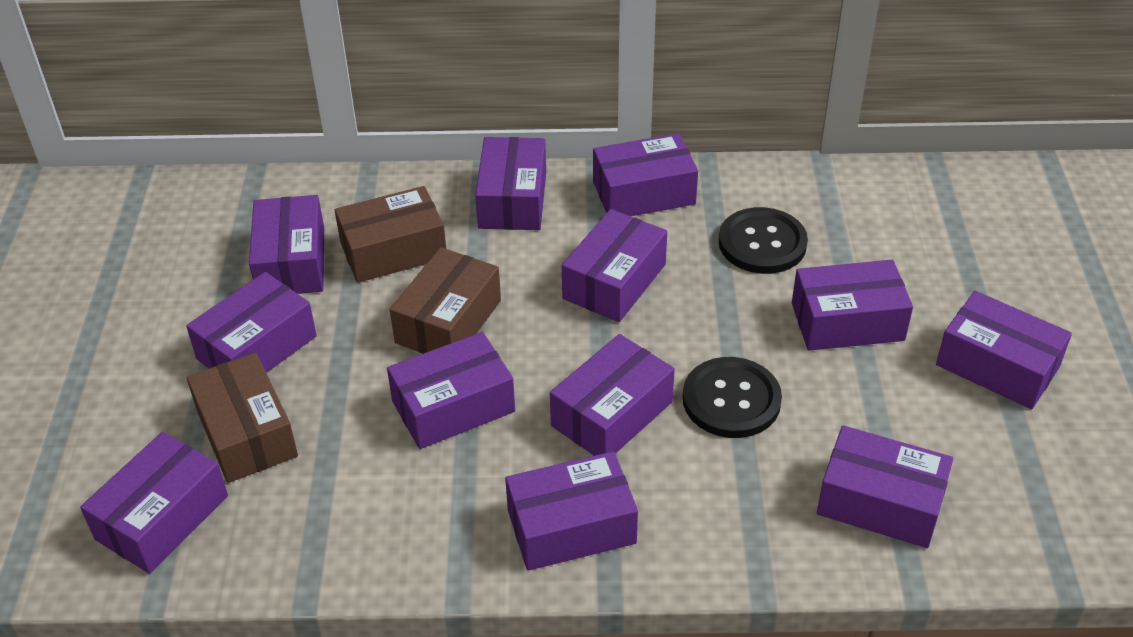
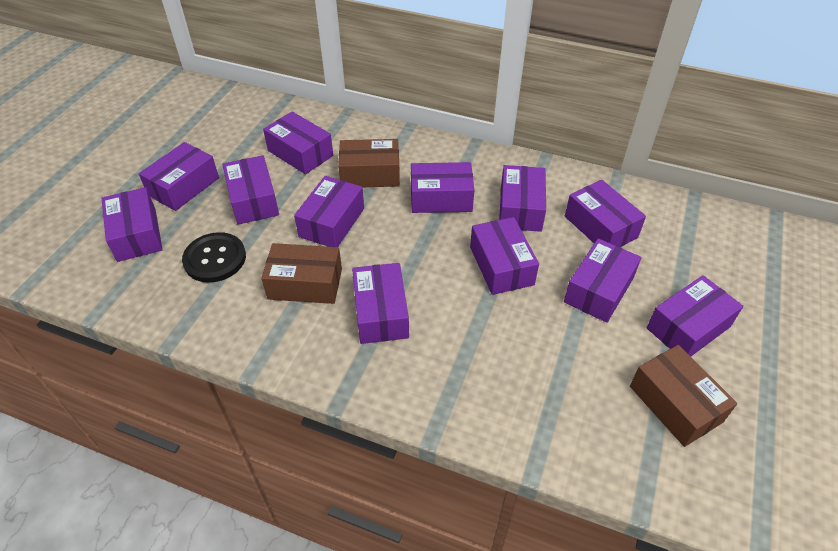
black button: 2 -> 1

